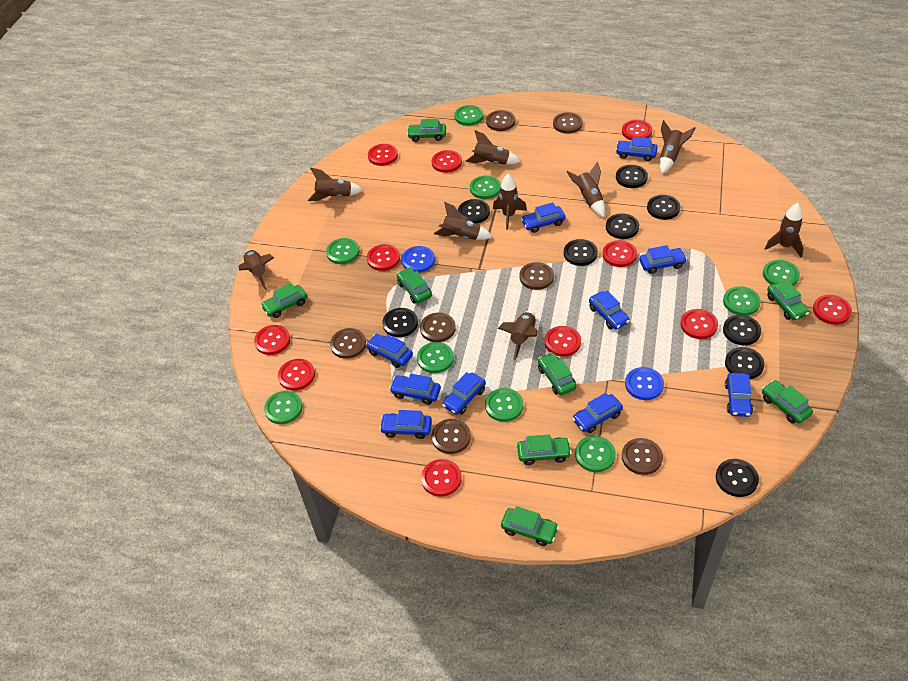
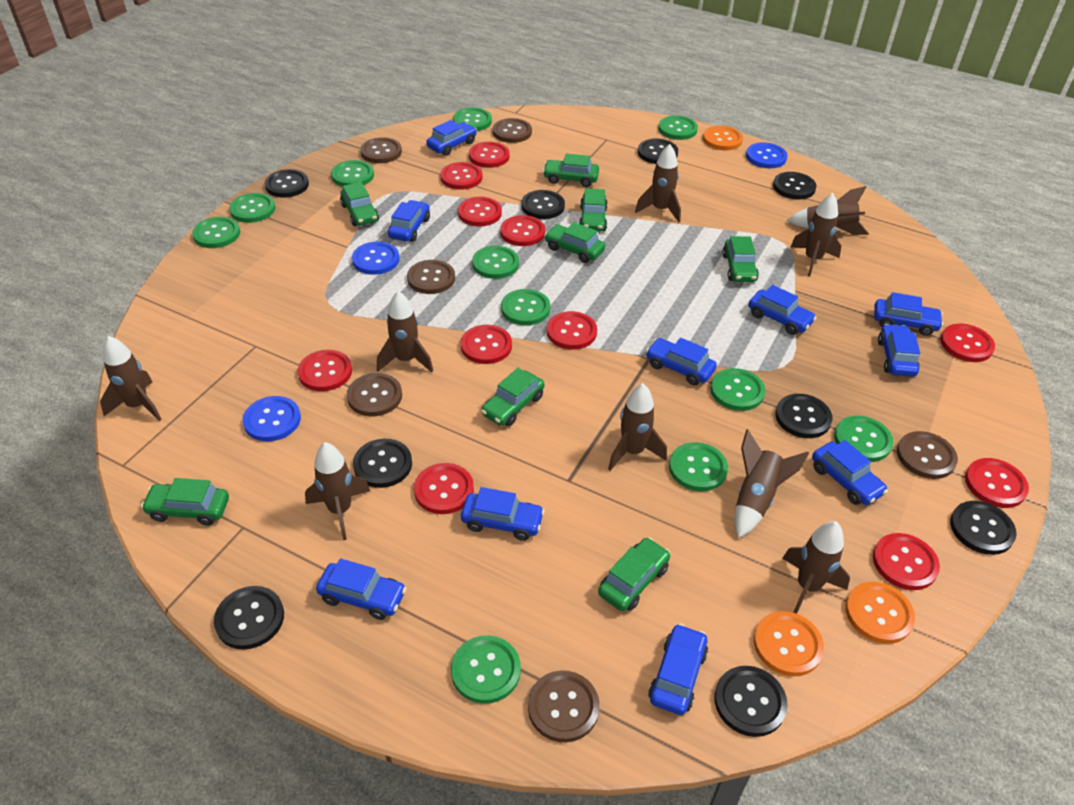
blue button: 2 -> 3
brown button: 7 -> 6
green button: 9 -> 11
orange button: 0 -> 3

